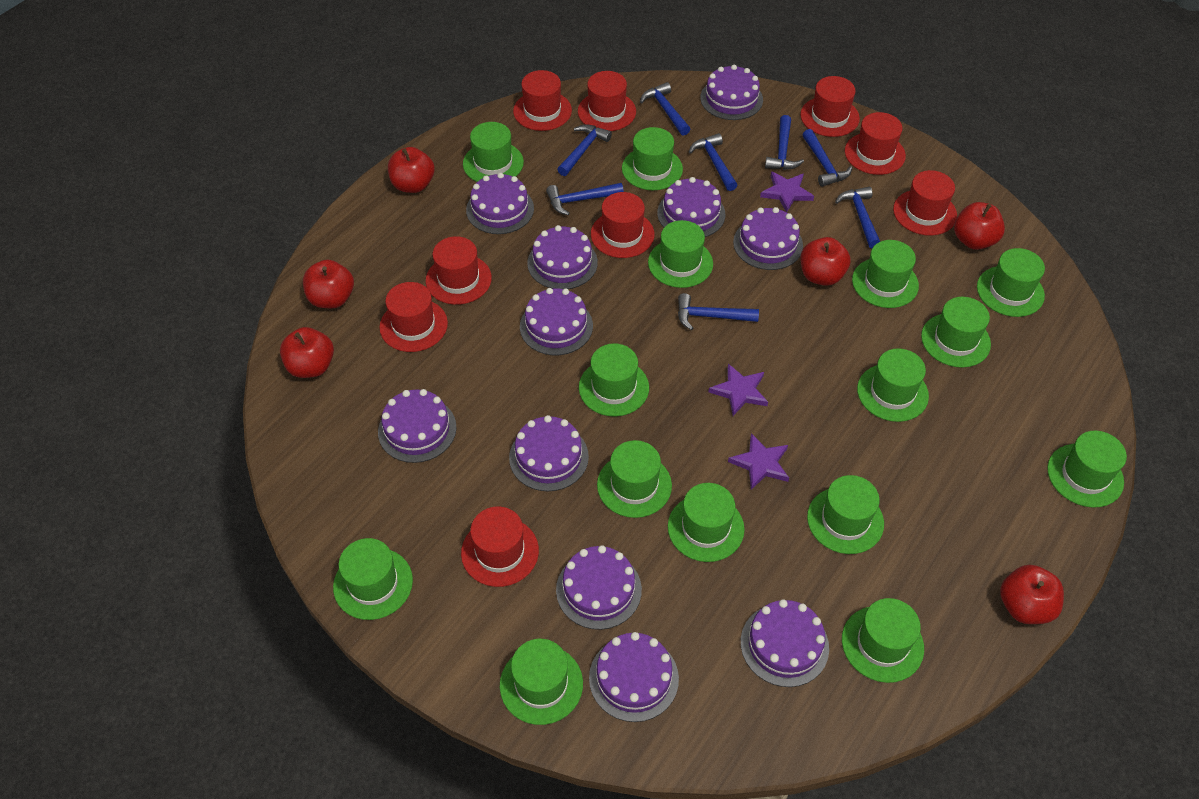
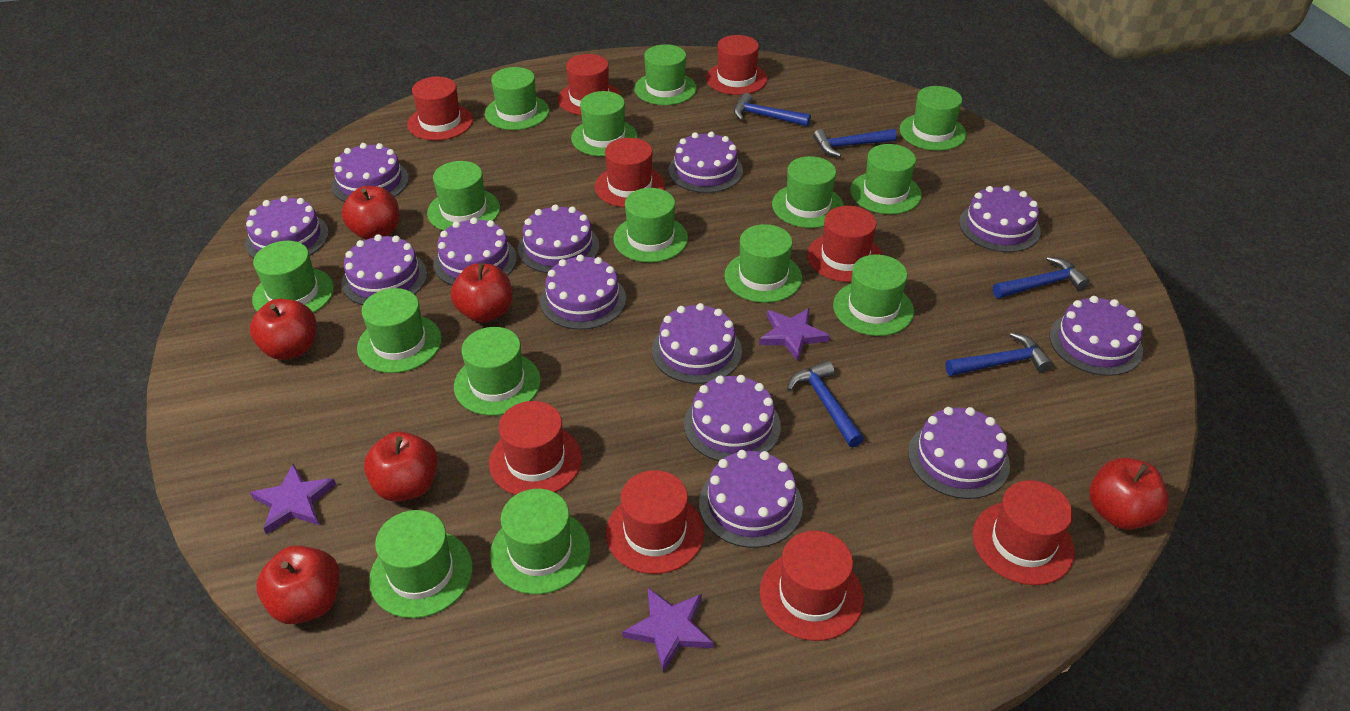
blue hammer: 8 -> 5
purple cake: 11 -> 13

